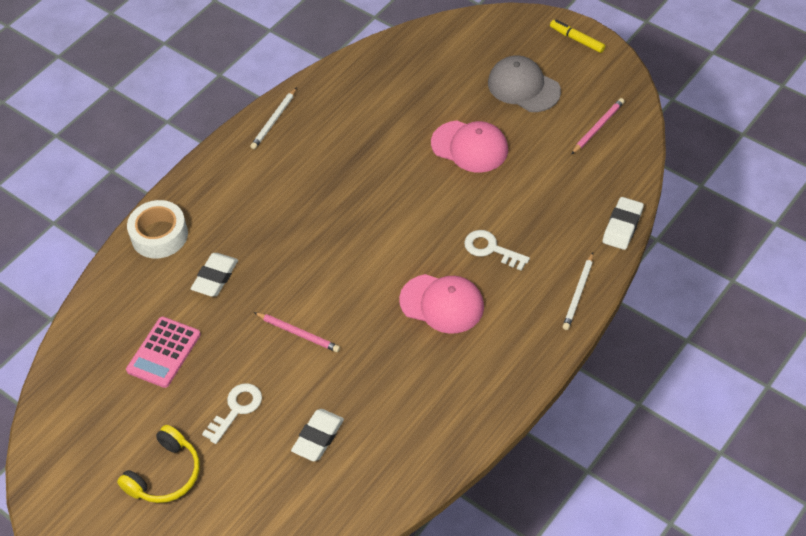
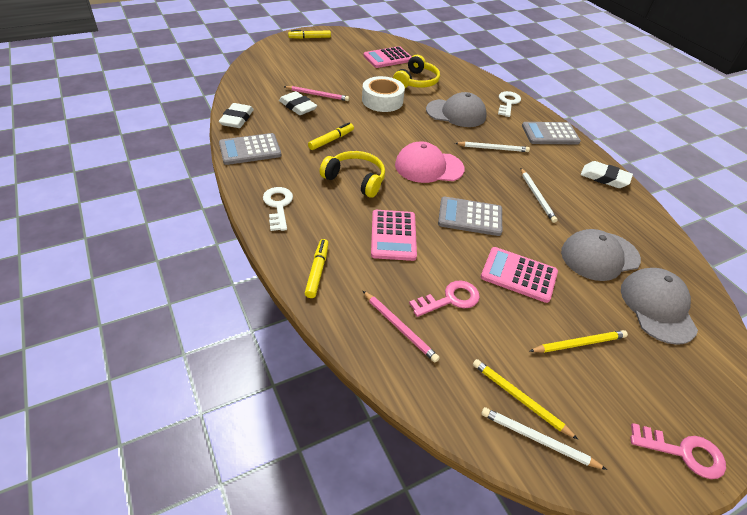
grey calculator: 0 -> 3
grey cap: 1 -> 3
pink calculator: 1 -> 3
pink cap: 2 -> 1
pink key: 0 -> 2
white pencil: 2 -> 3
yellow headphones: 1 -> 2
yellow marker: 1 -> 3
yellow pencil: 0 -> 2

